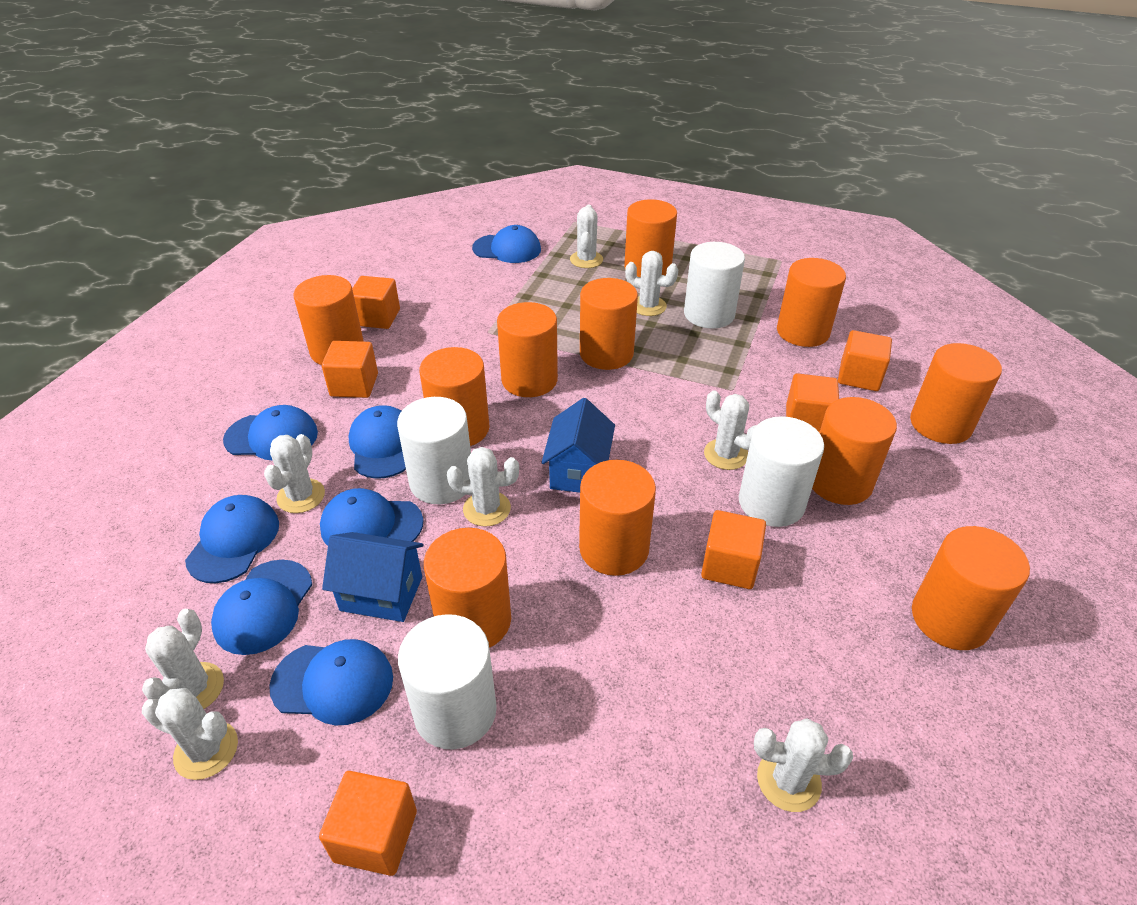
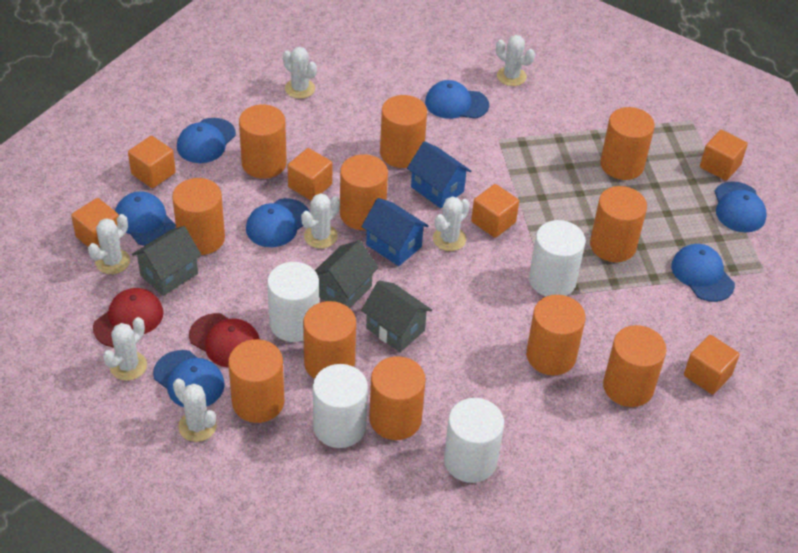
grey house: 0 -> 3
red cap: 0 -> 2
white cactus: 8 -> 7

